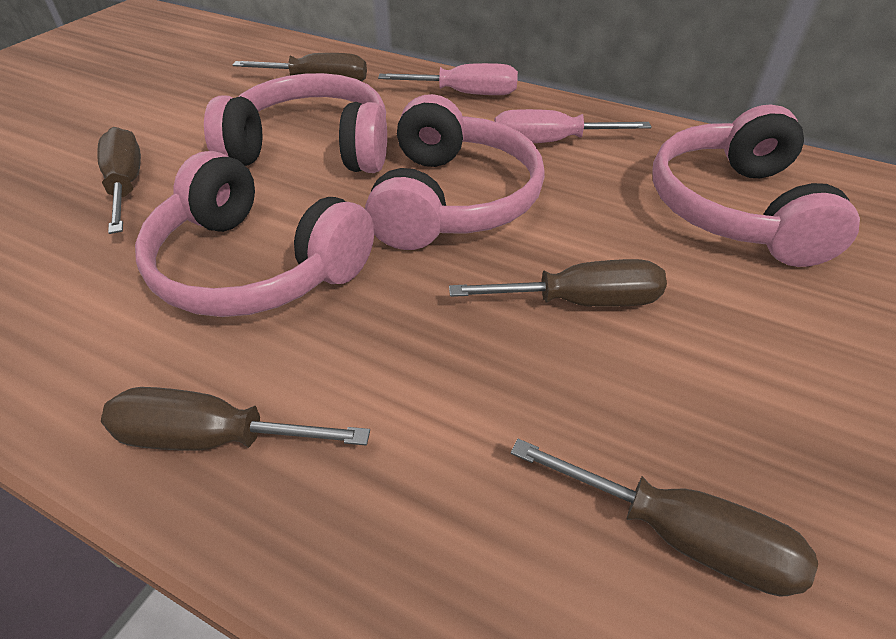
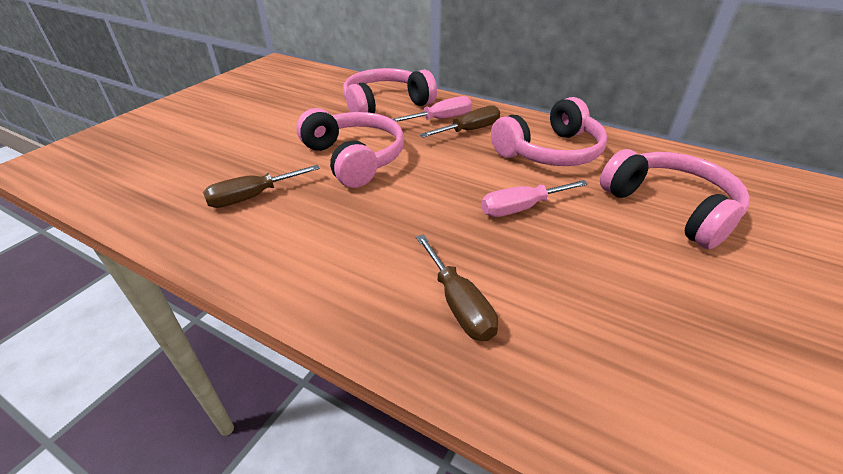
brown screwdriver: 5 -> 3

